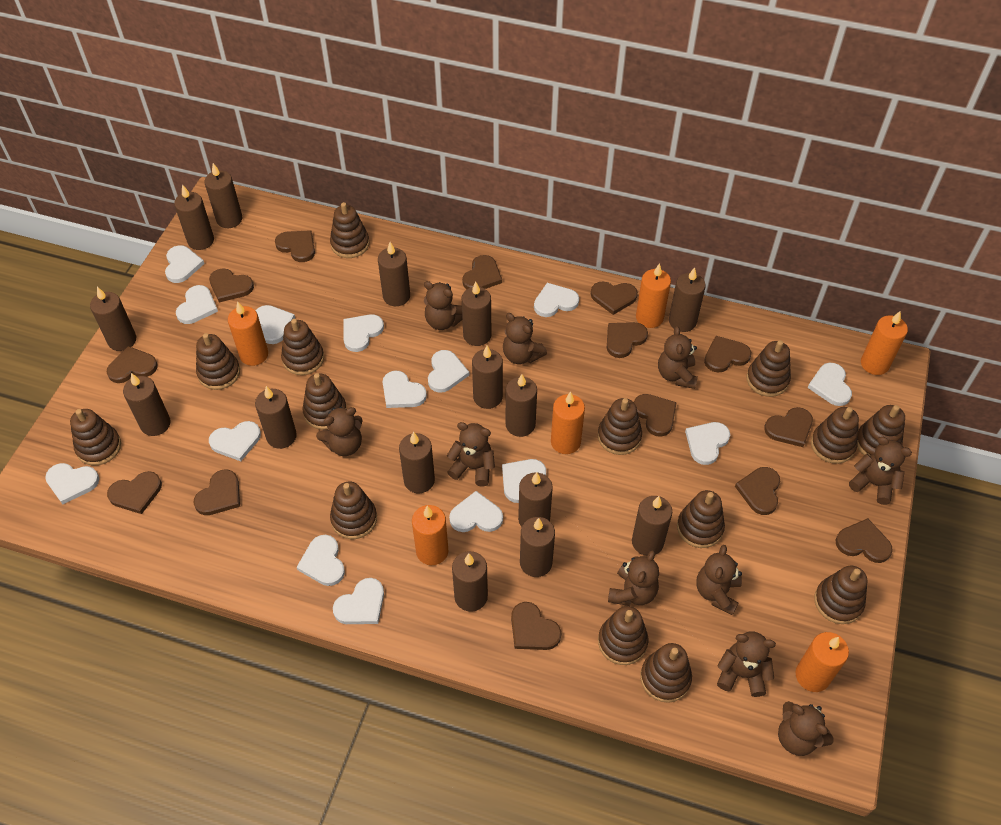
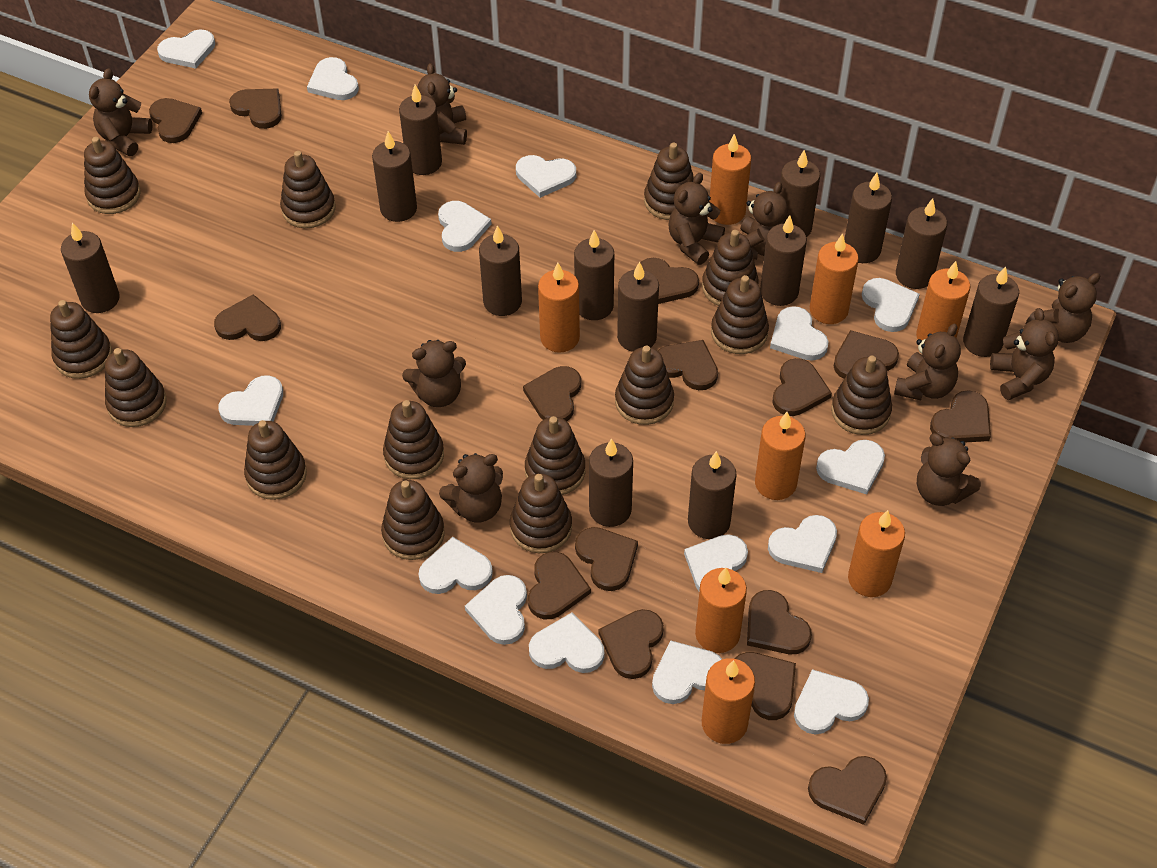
brown candle: 15 -> 13
brown heart: 14 -> 15
orange candle: 6 -> 8

